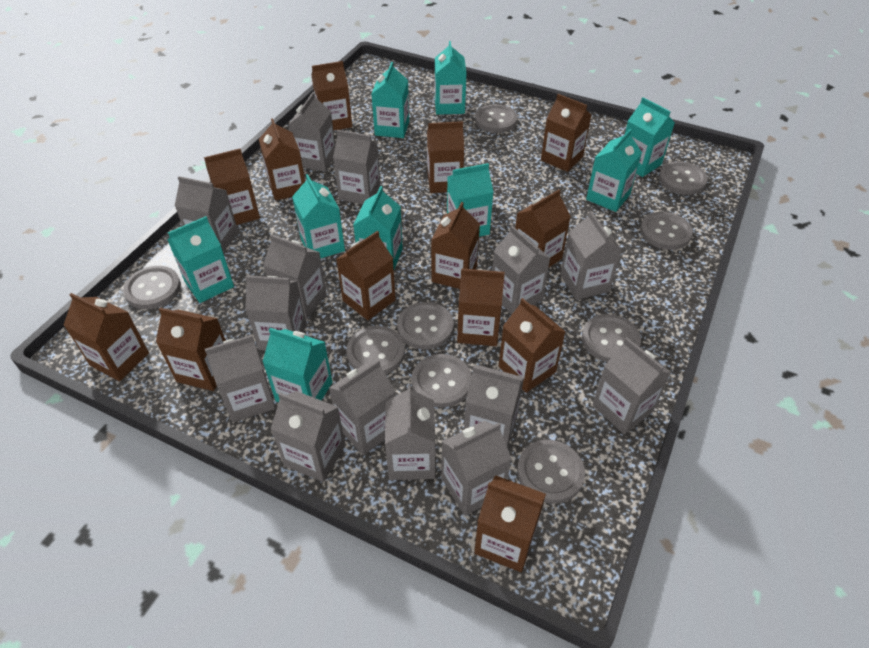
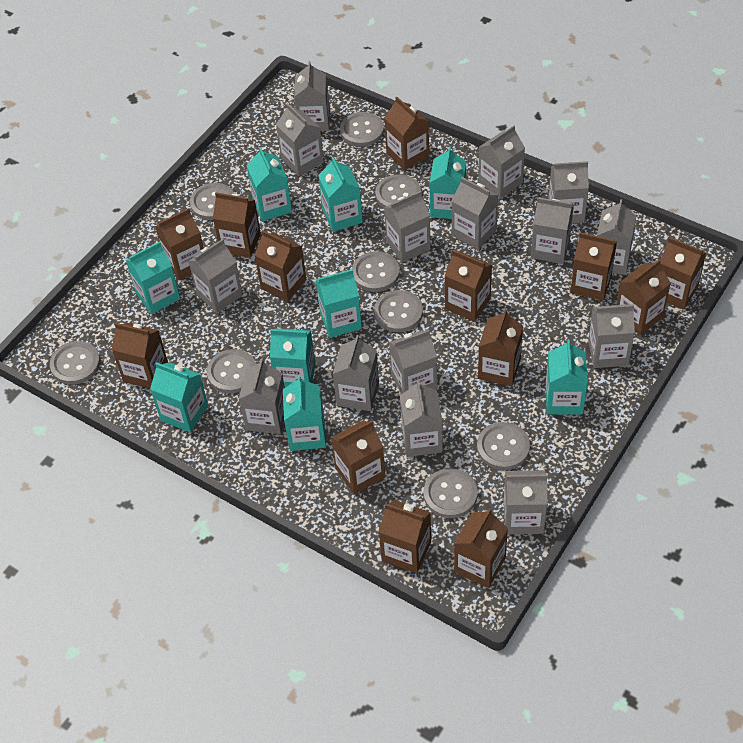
grey carton: 14 -> 15

